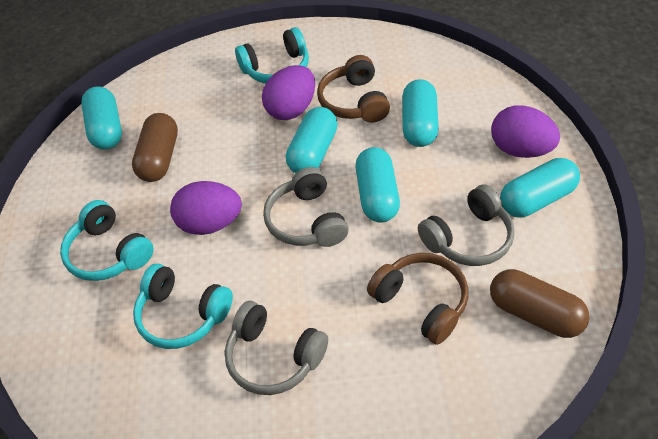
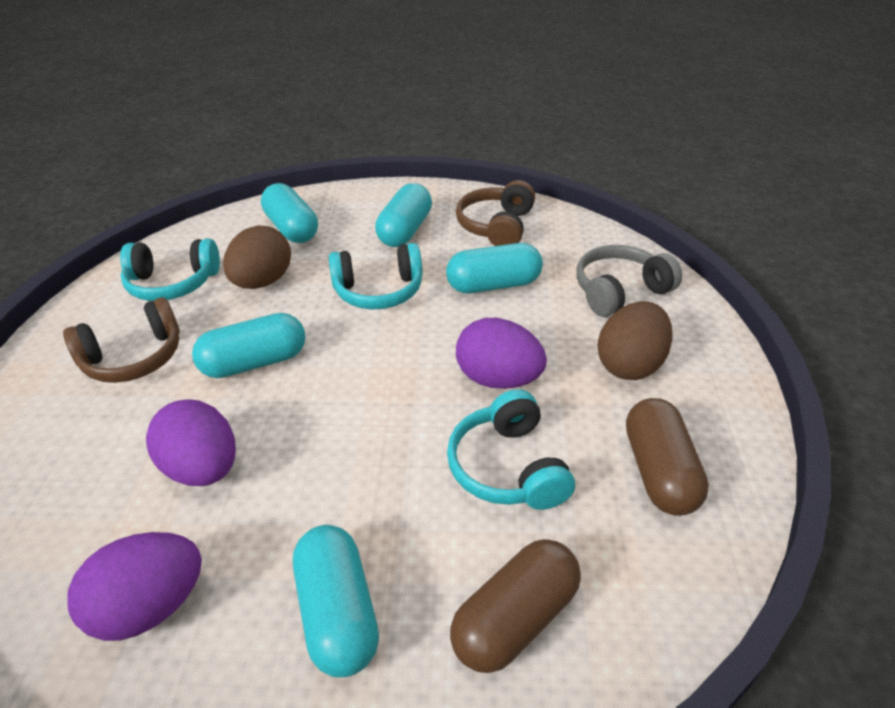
brown egg: 0 -> 2
grey headphones: 3 -> 1

